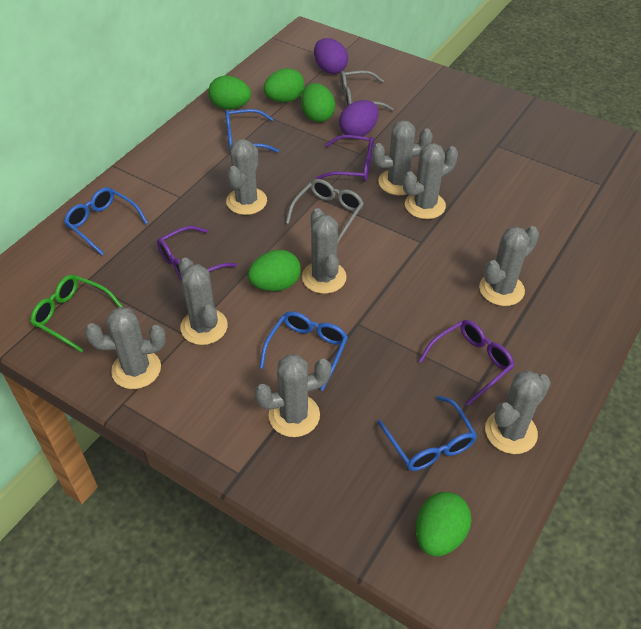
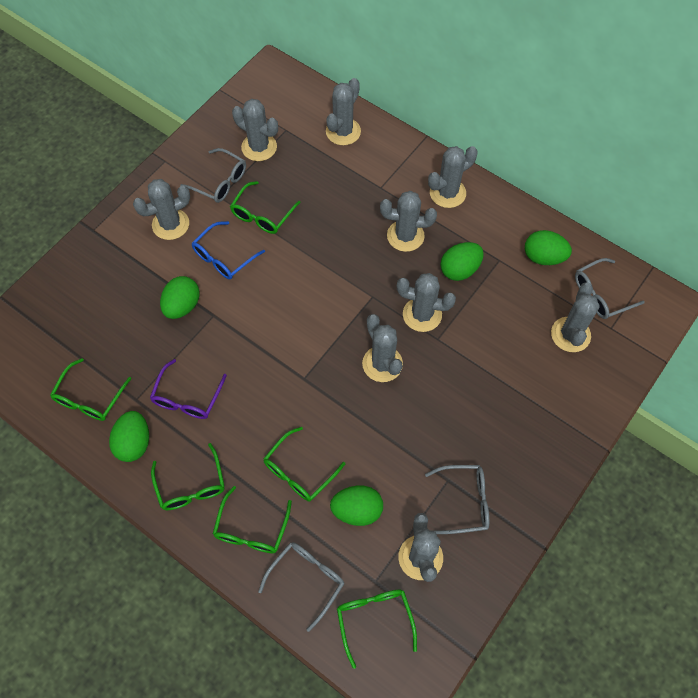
blue glasses: 4 -> 1
green glasses: 1 -> 6
grey glasses: 2 -> 4
purple egg: 2 -> 0
purple glasses: 3 -> 1

